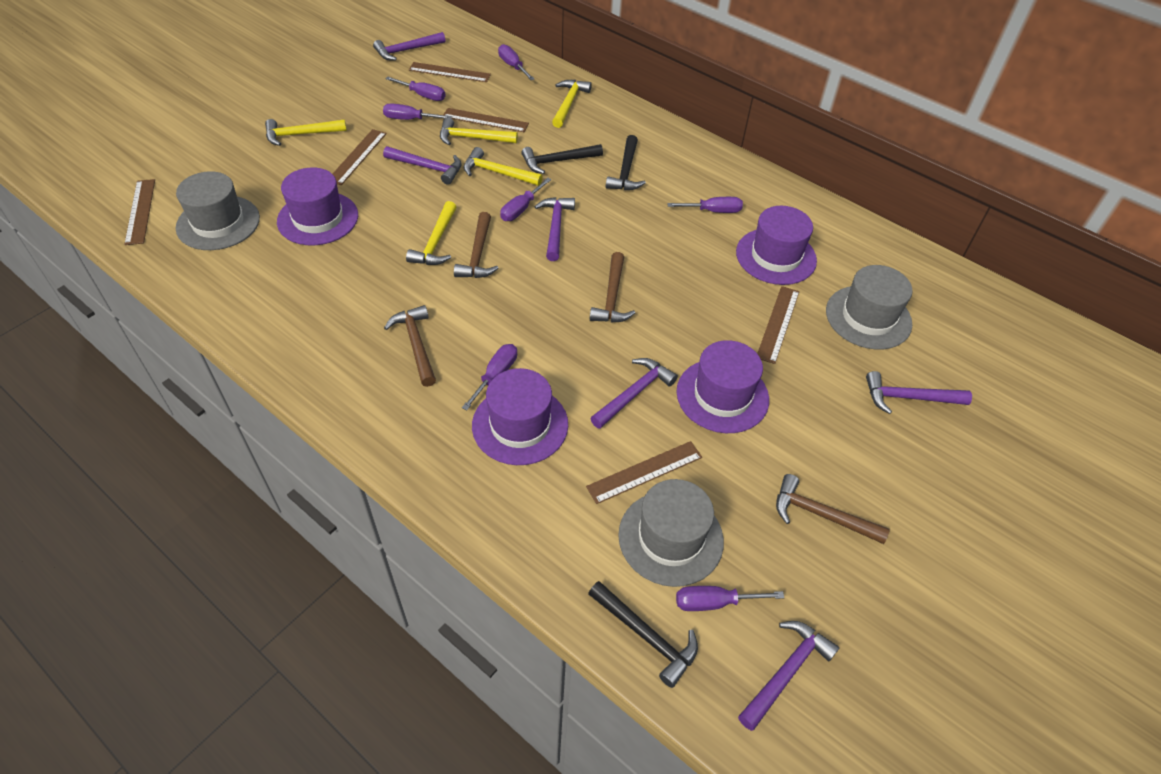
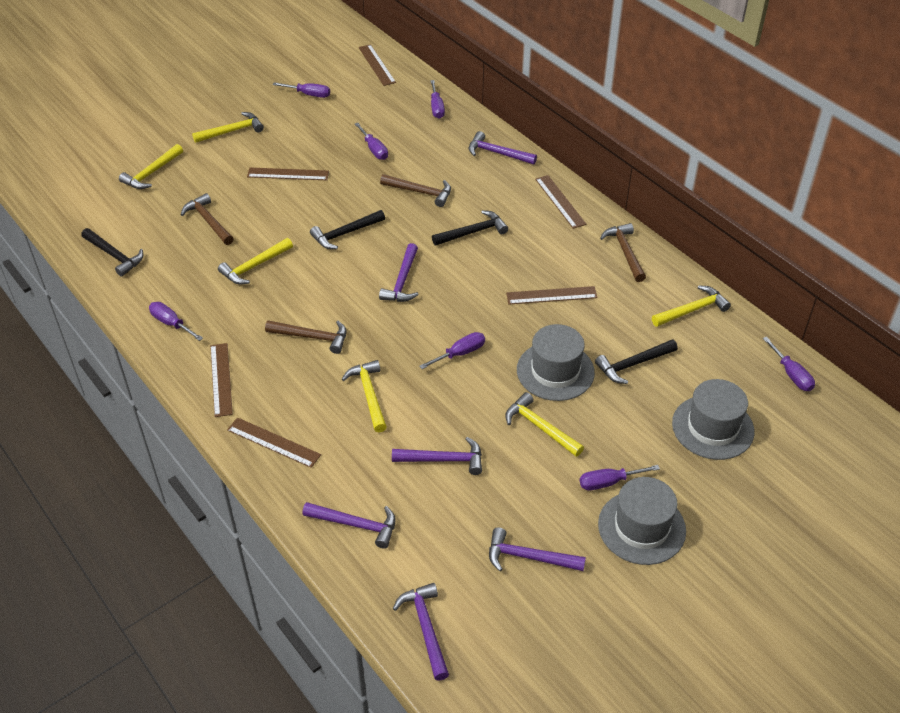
black hammer: 3 -> 4
purple hat: 4 -> 0
yellow hammer: 5 -> 6

